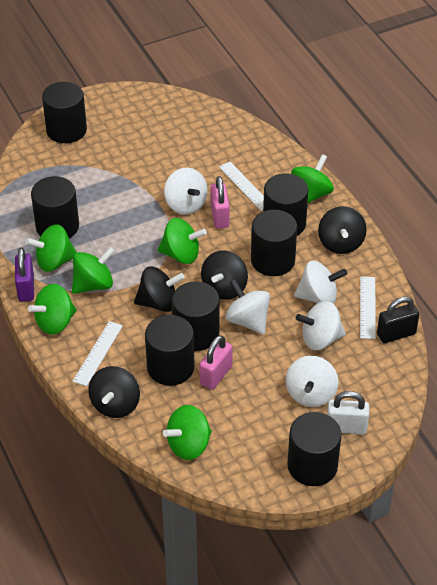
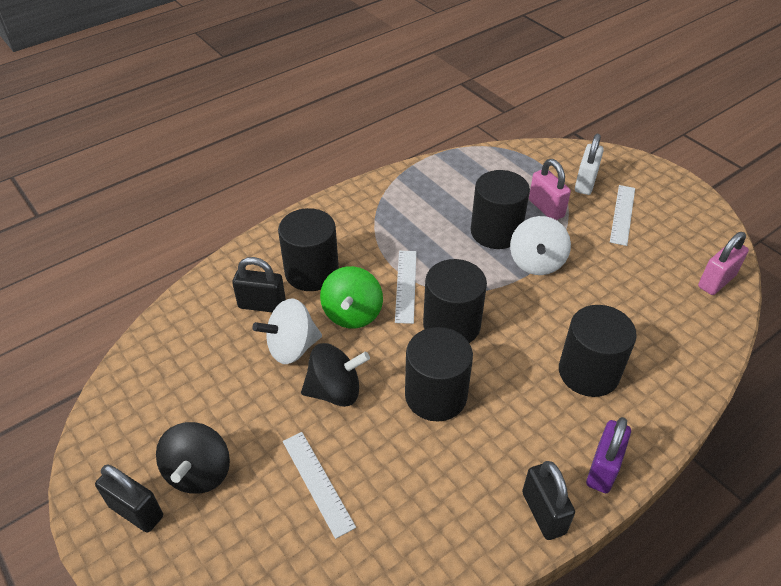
black cylinder: 7 -> 5
black padlock: 1 -> 3
black spinning top: 4 -> 2
green spinning top: 6 -> 1
white spinning top: 5 -> 2

